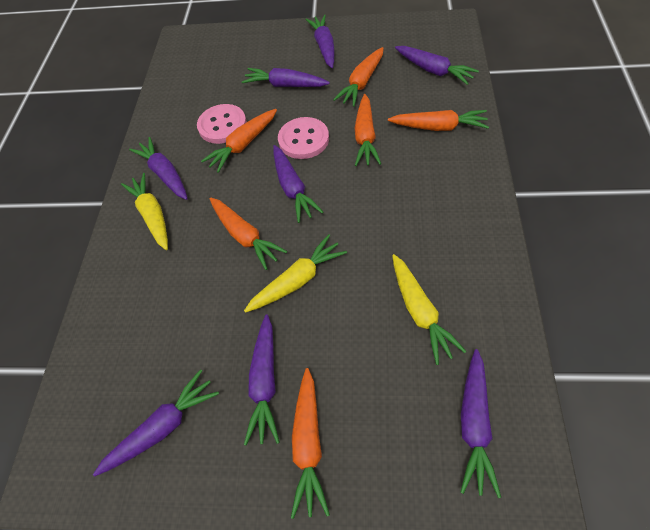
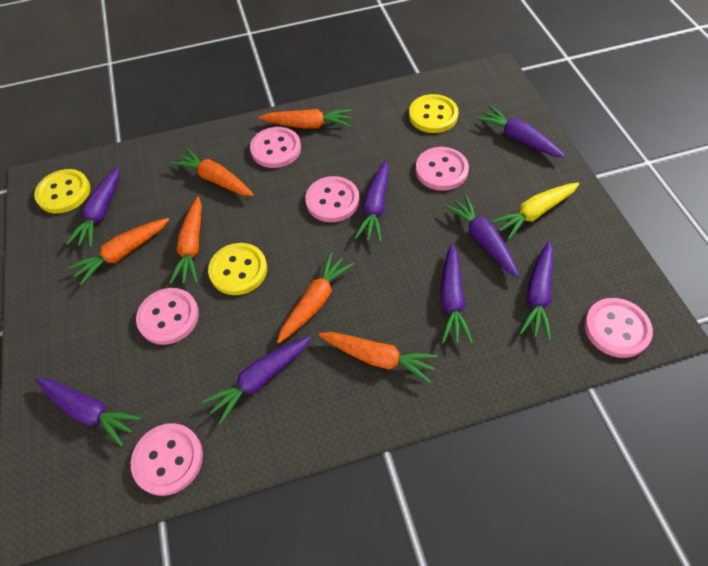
pink button: 2 -> 6
yellow button: 0 -> 3
yellow carrot: 3 -> 1

